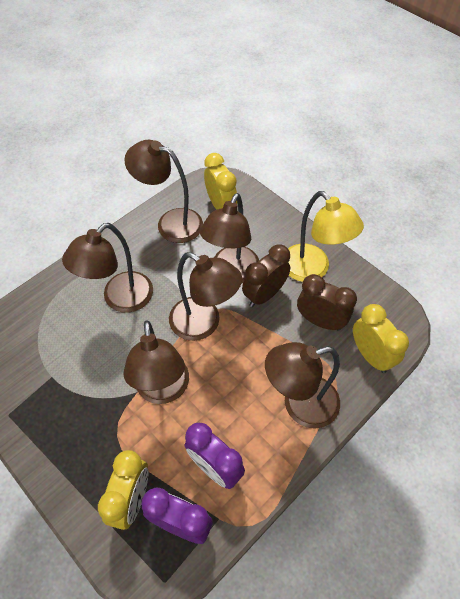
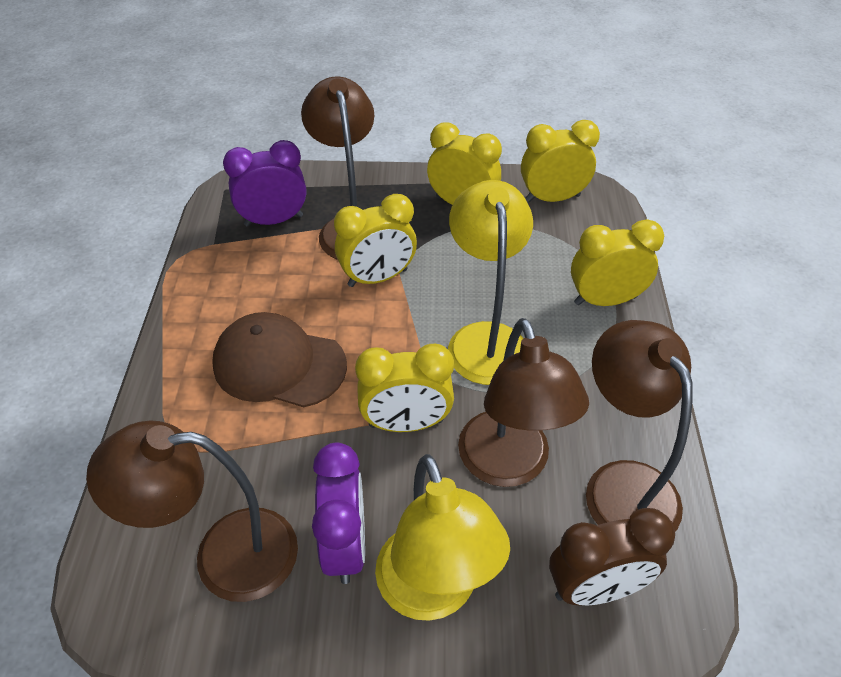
brown cap: 0 -> 1
brown clock: 2 -> 1
brown lamp: 6 -> 4
yellow clock: 3 -> 5
yellow lamp: 1 -> 2

